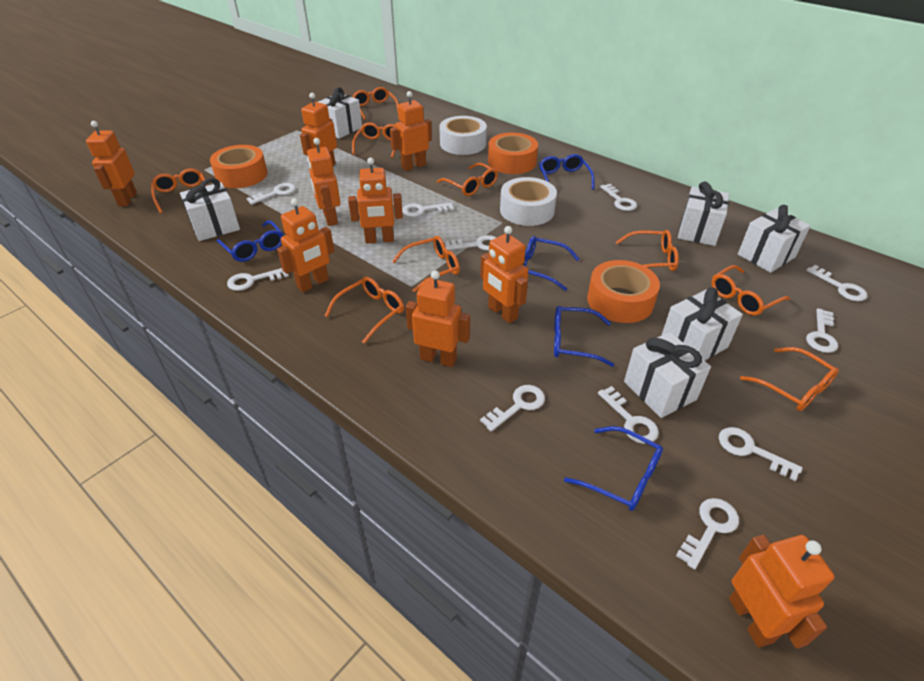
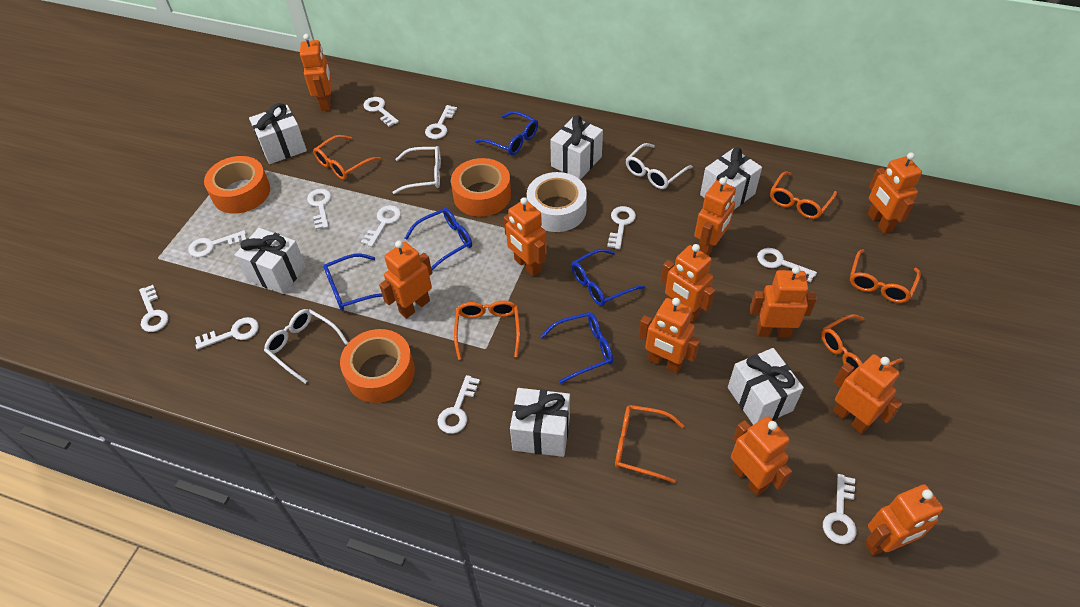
orange glasses: 9 -> 6
orange robot: 9 -> 11
white glasses: 0 -> 3
white tape: 2 -> 1

